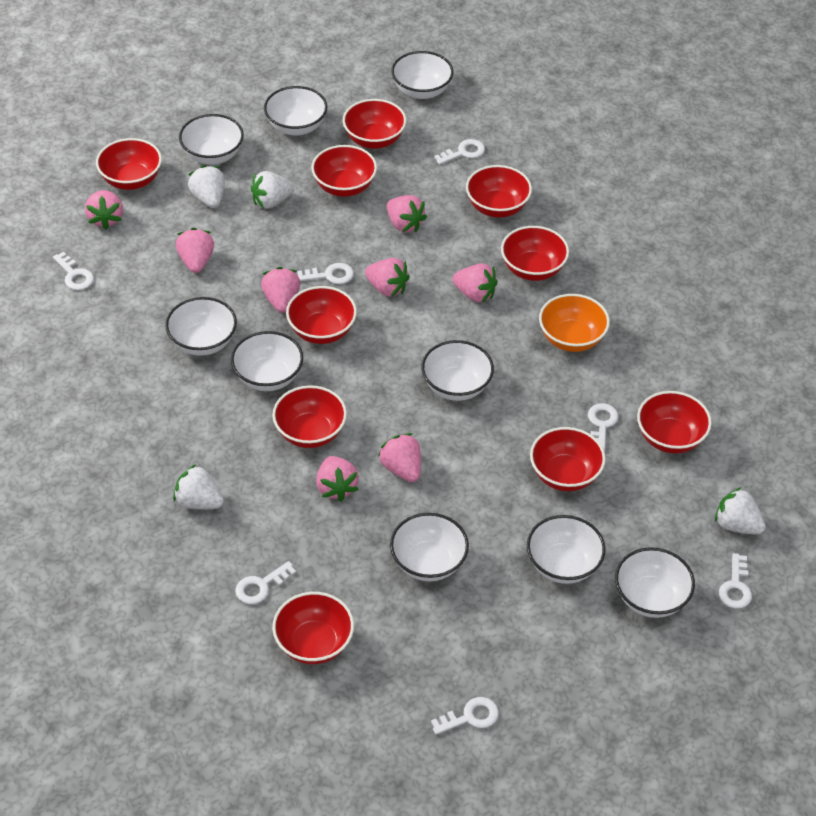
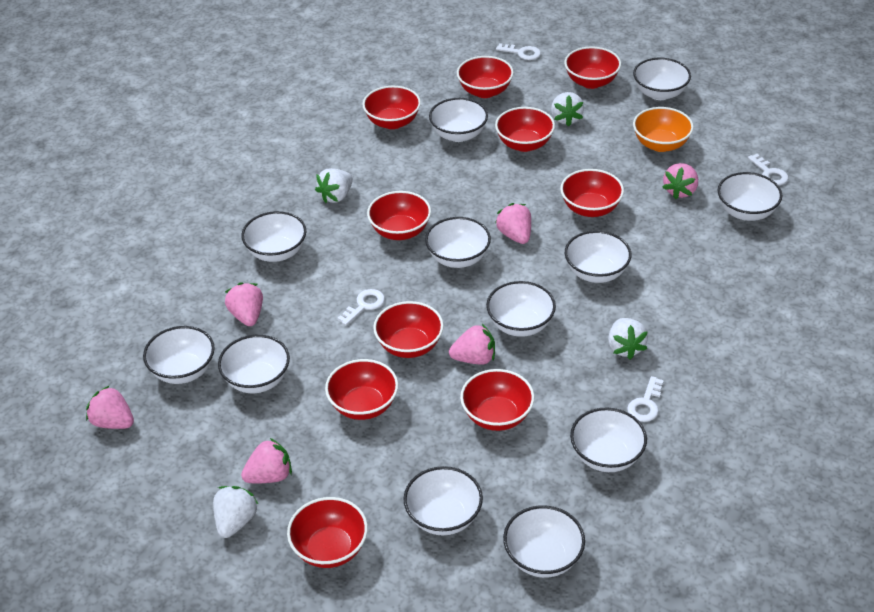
pink strawberry: 8 -> 6
white bowl: 9 -> 12
white key: 7 -> 4

